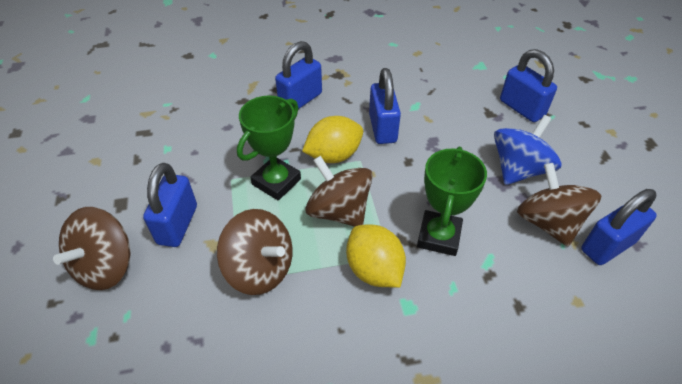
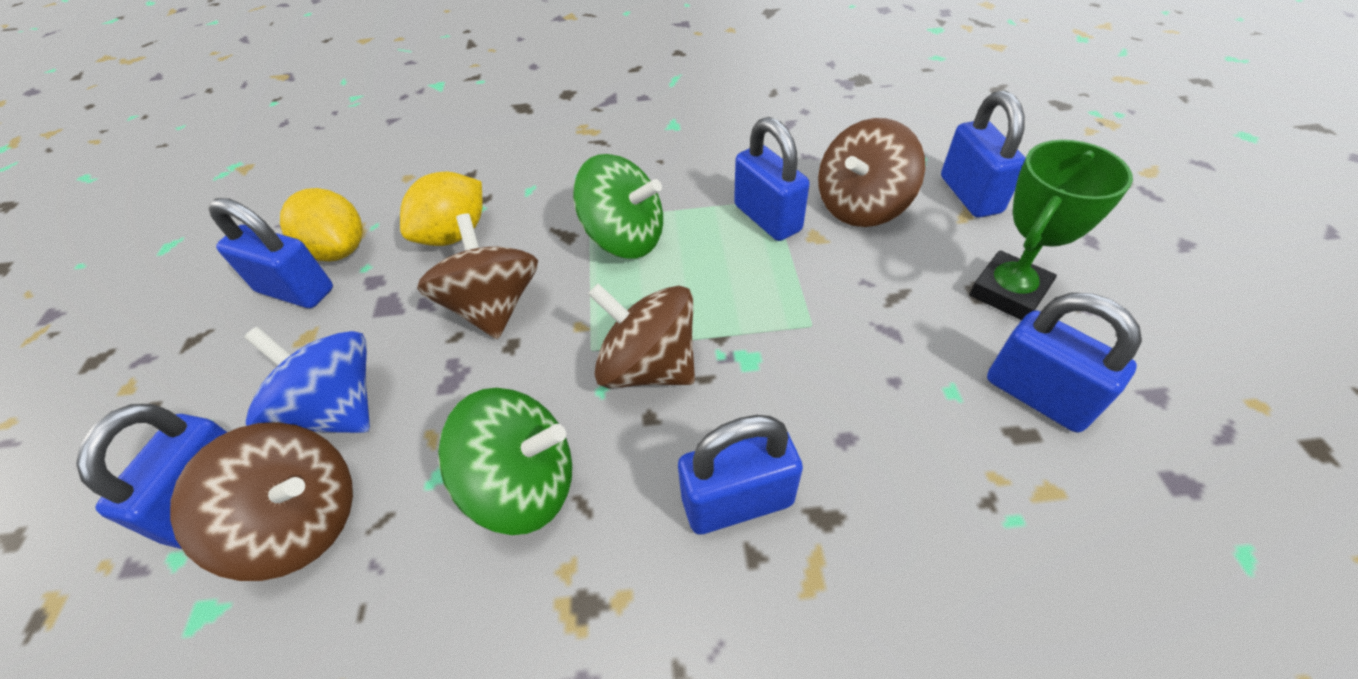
blue padlock: 5 -> 6
green spinning top: 0 -> 2
green trophy: 2 -> 1

